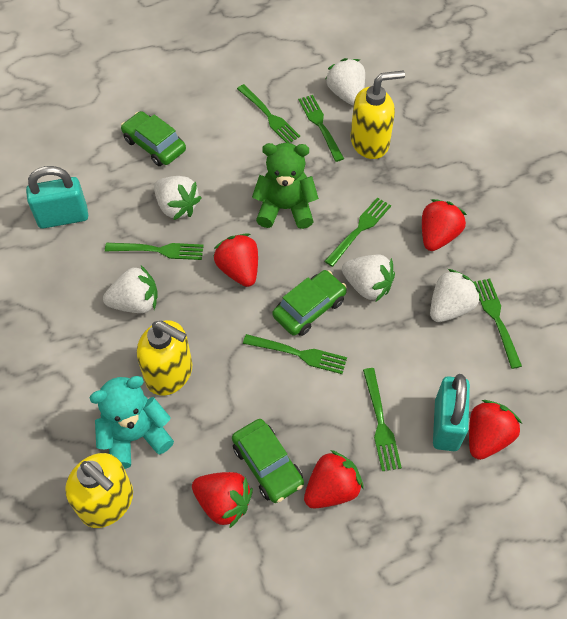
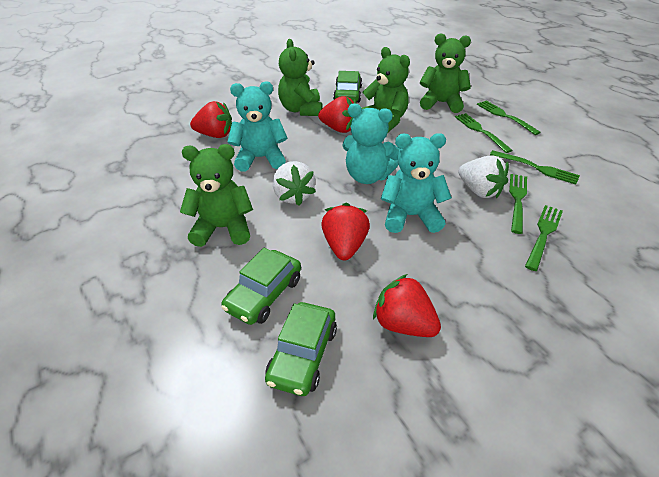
green fork: 7 -> 5
green teddy bear: 1 -> 4
red strawberry: 5 -> 4
turquoise padlock: 2 -> 0
turquoise teddy bear: 1 -> 3
white strawberry: 5 -> 2
yellow soap dispenser: 3 -> 0

